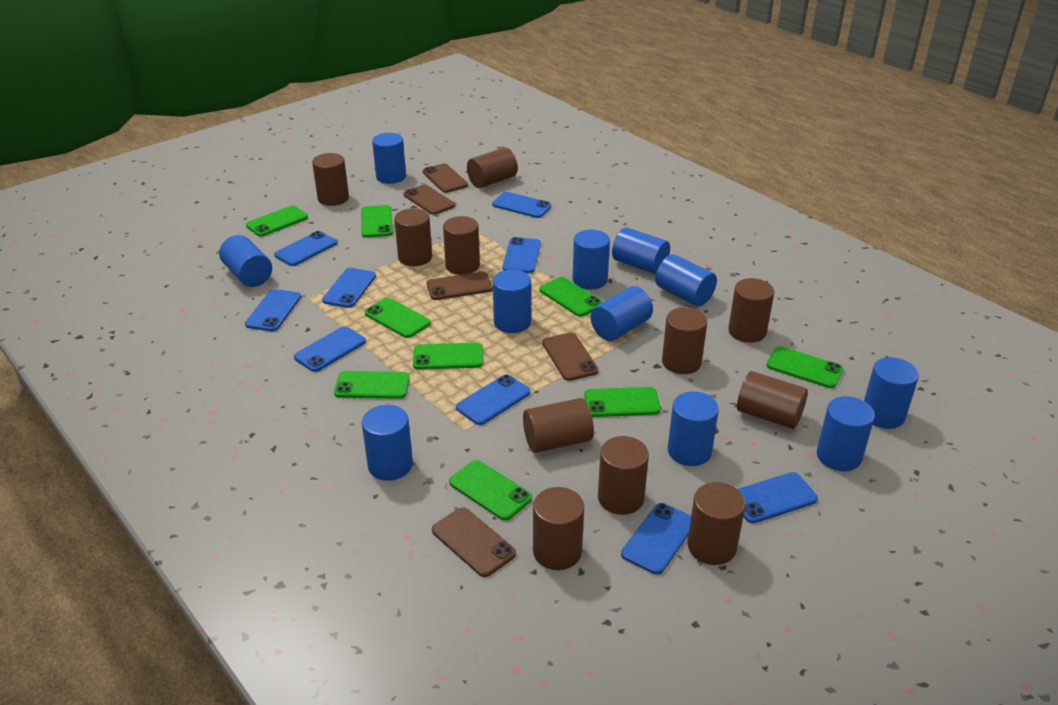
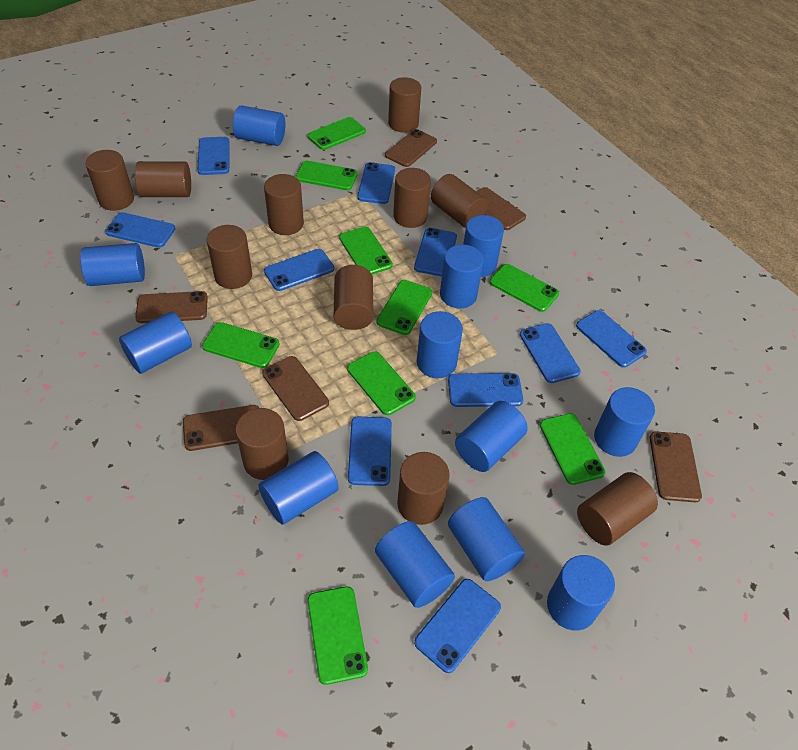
blue cylinder: 11 -> 12
blue phone: 9 -> 10
brown phone: 5 -> 6

